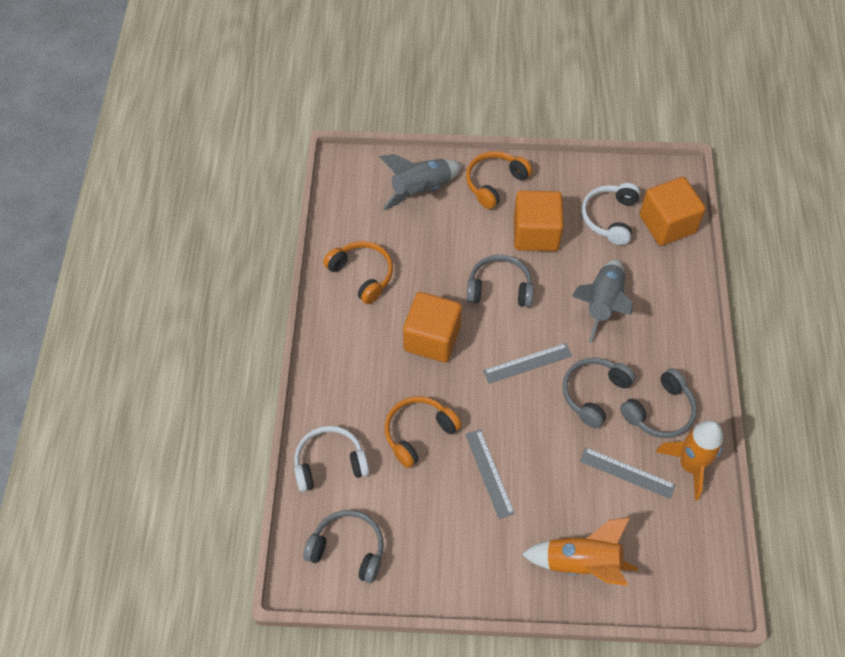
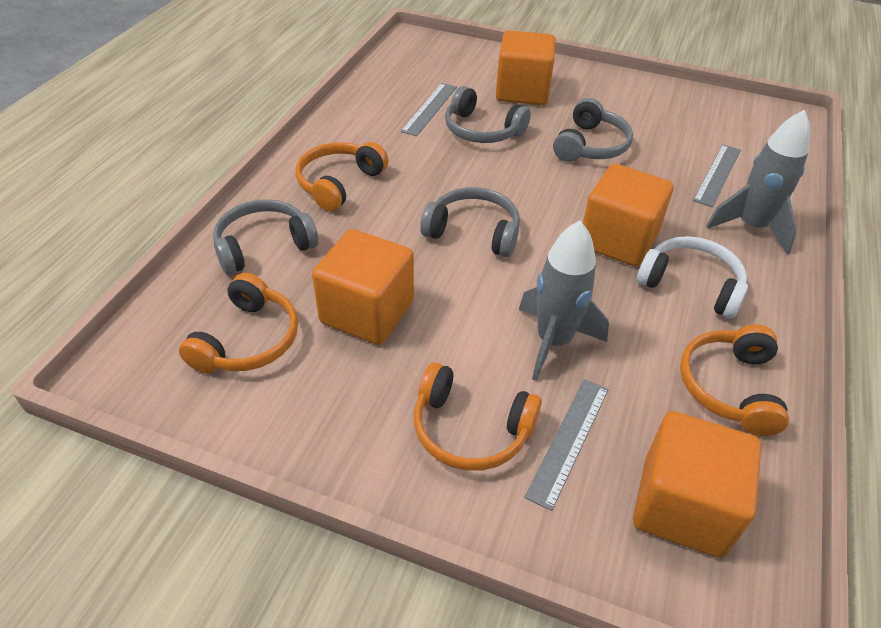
orange cube: 3 -> 4
orange headphones: 3 -> 4
orange rocket: 2 -> 0
white headphones: 2 -> 1

